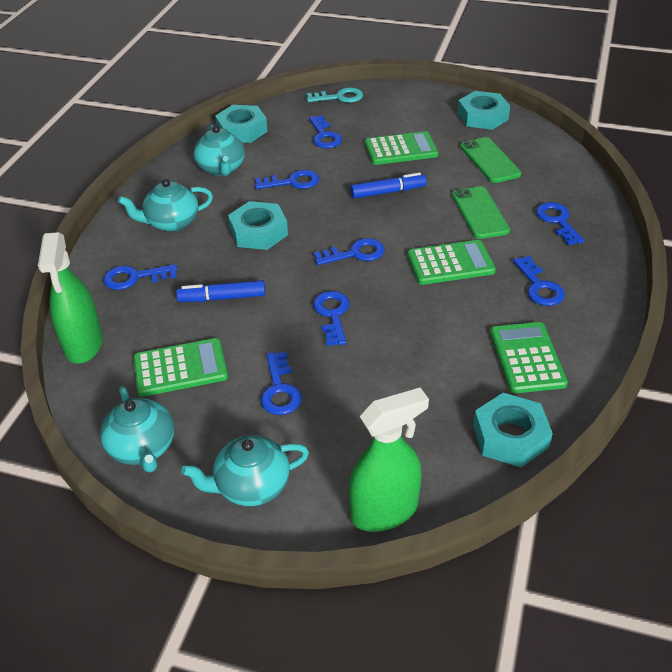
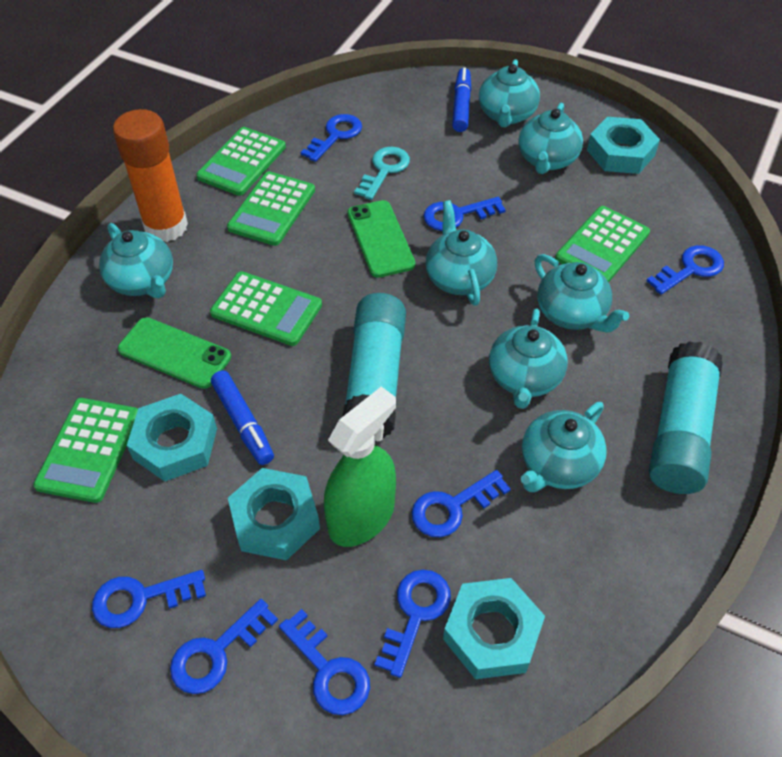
green calculator: 4 -> 5
green spray bottle: 2 -> 1
orange glue stick: 0 -> 1
turquoise glue stick: 0 -> 2
turquoise teapot: 4 -> 7

